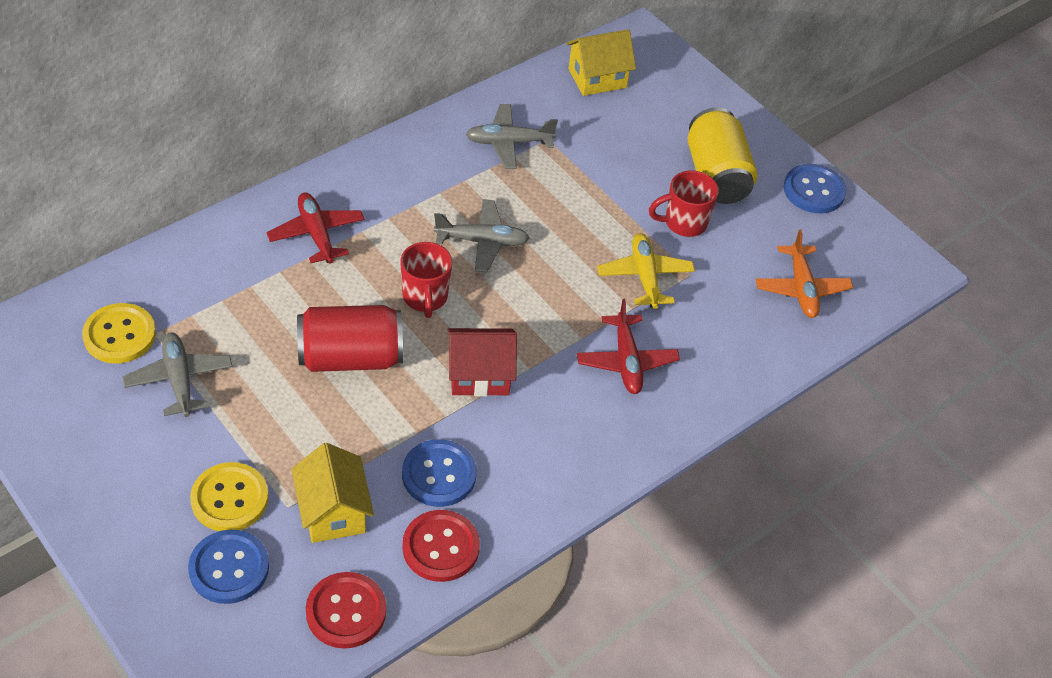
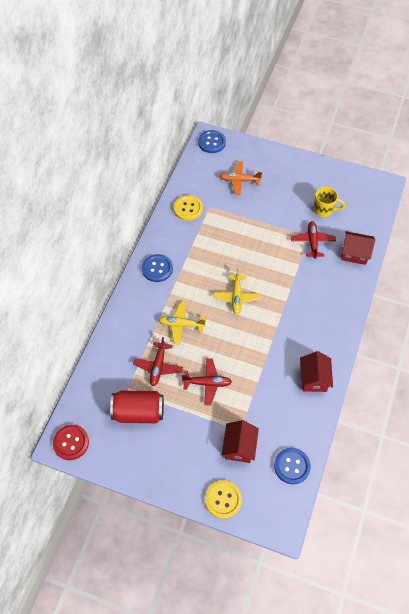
grey plane: 3 -> 0
red button: 2 -> 1
red house: 1 -> 3
red mug: 2 -> 0
red plane: 2 -> 3
yellow can: 1 -> 0
yellow house: 2 -> 0
yellow mug: 0 -> 1
yellow plane: 1 -> 2

